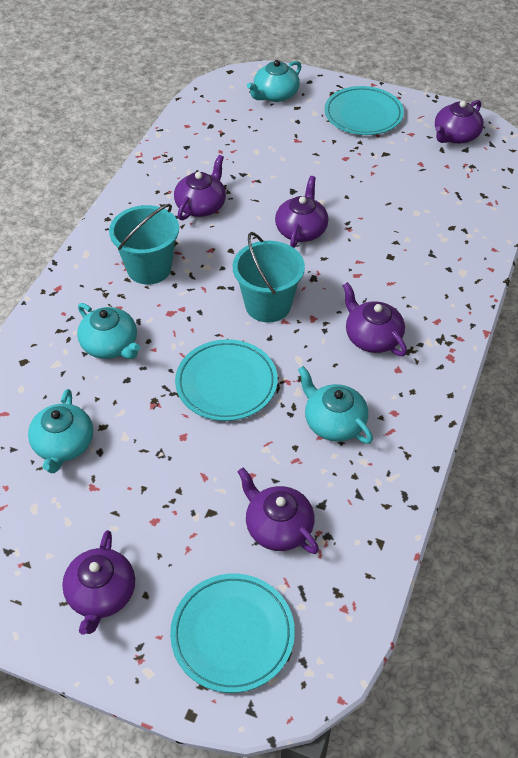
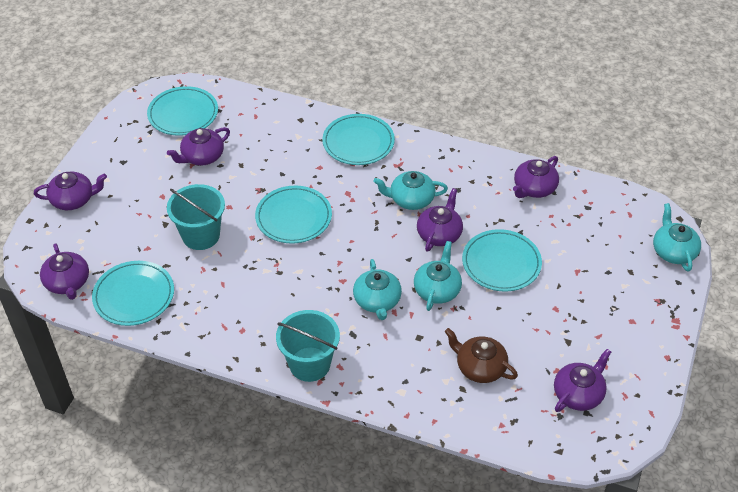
brown teapot: 0 -> 1
turquoise plate: 3 -> 5

